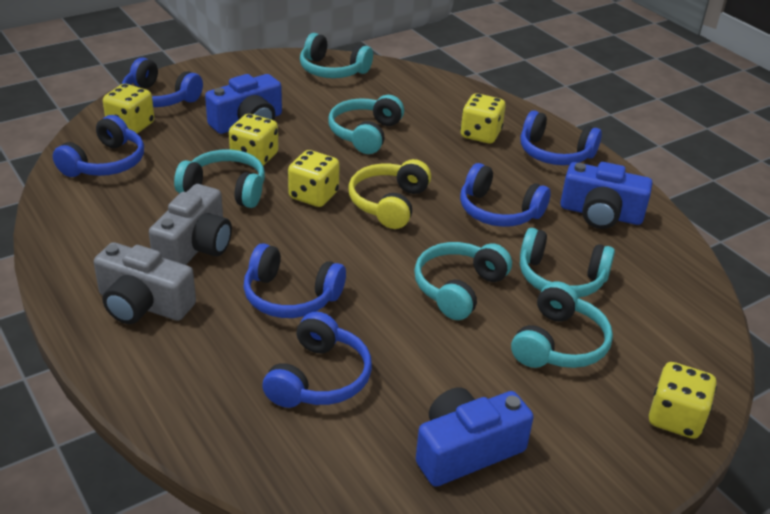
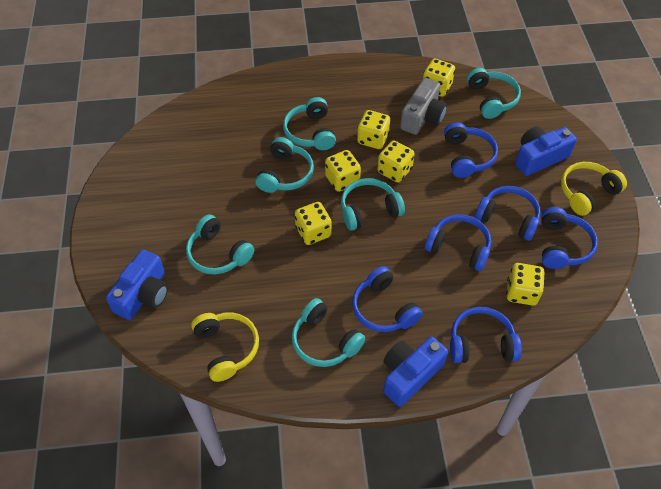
grey camera: 2 -> 1
yellow dice: 5 -> 6
yellow headphones: 1 -> 2

